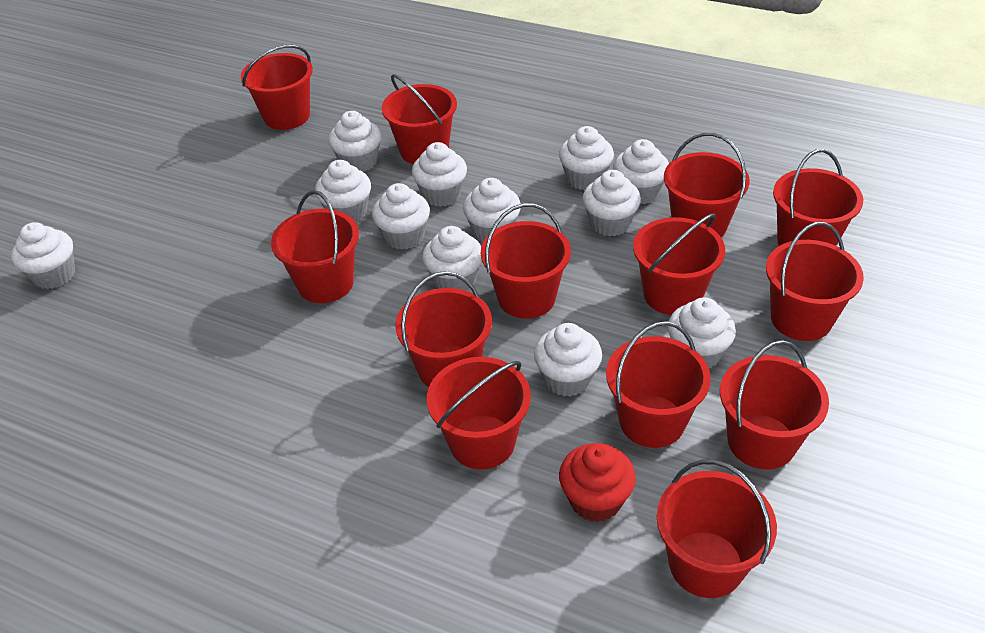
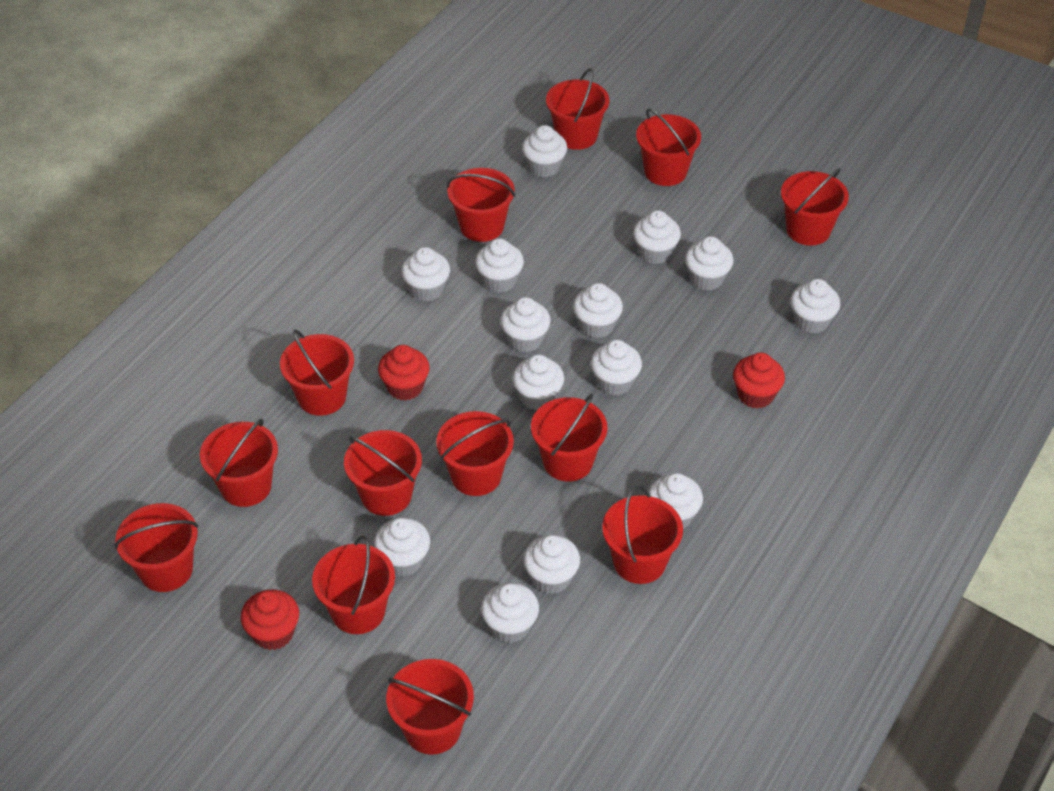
red cupcake: 1 -> 3
white cupcake: 12 -> 14

